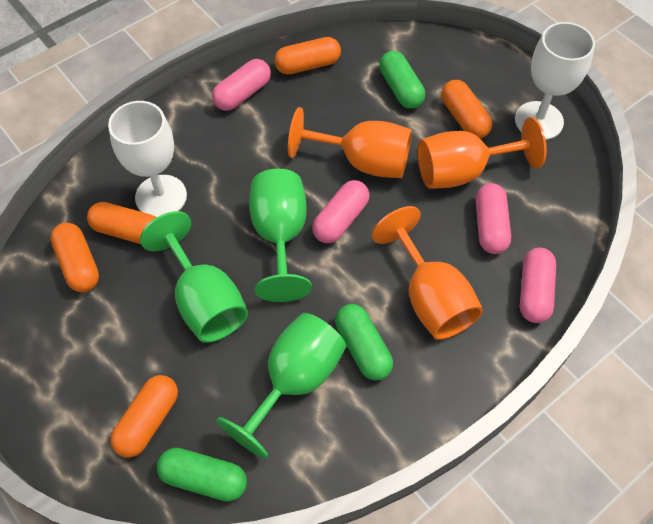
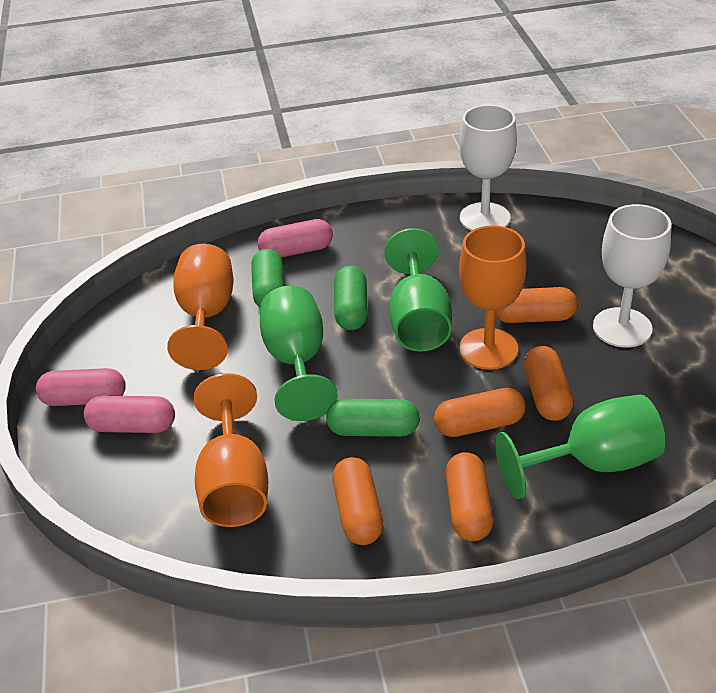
pink capsule: 4 -> 3

